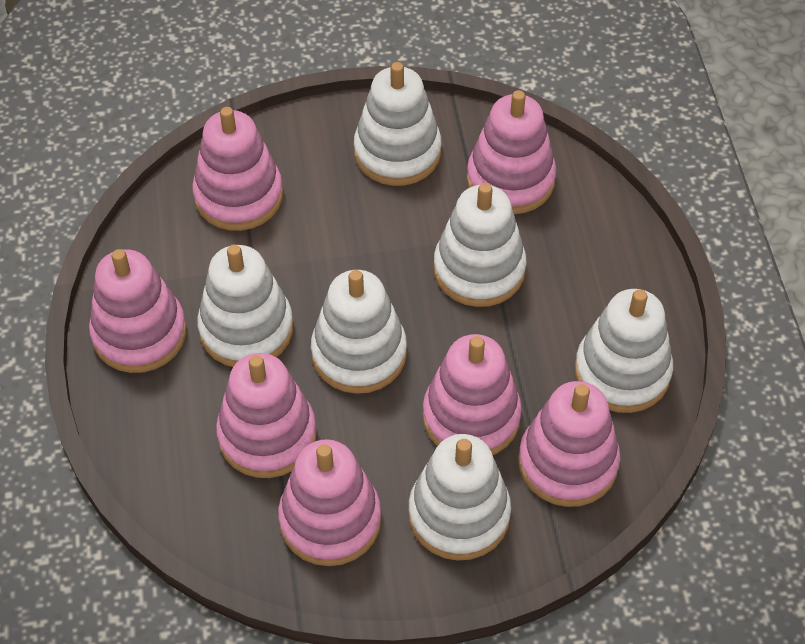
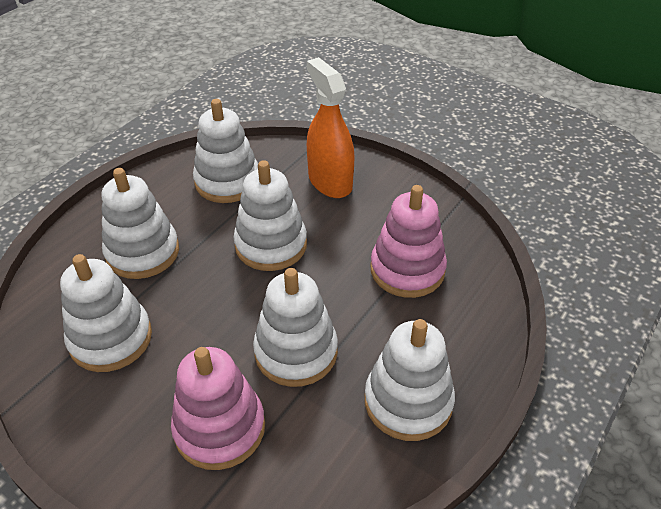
orange spray bottle: 0 -> 1
pink stacking toy: 7 -> 2

